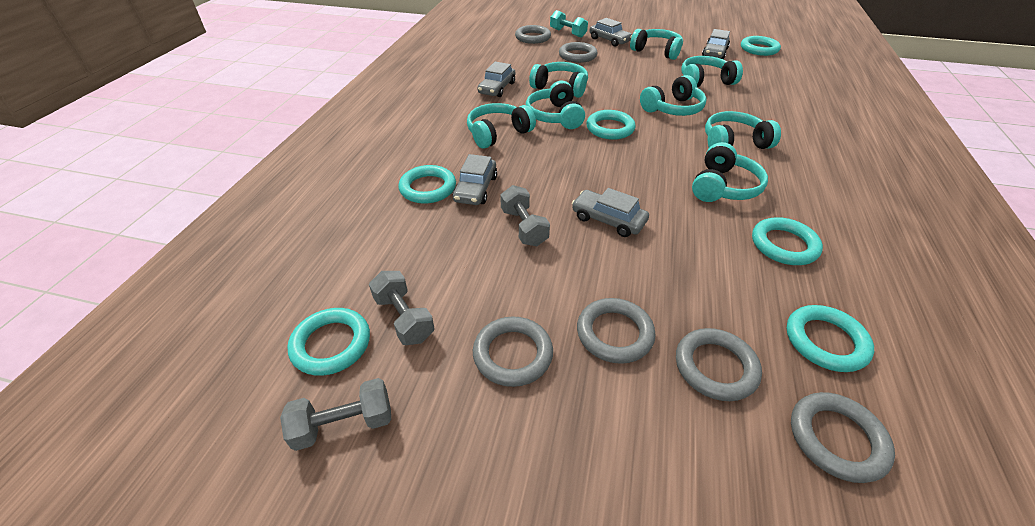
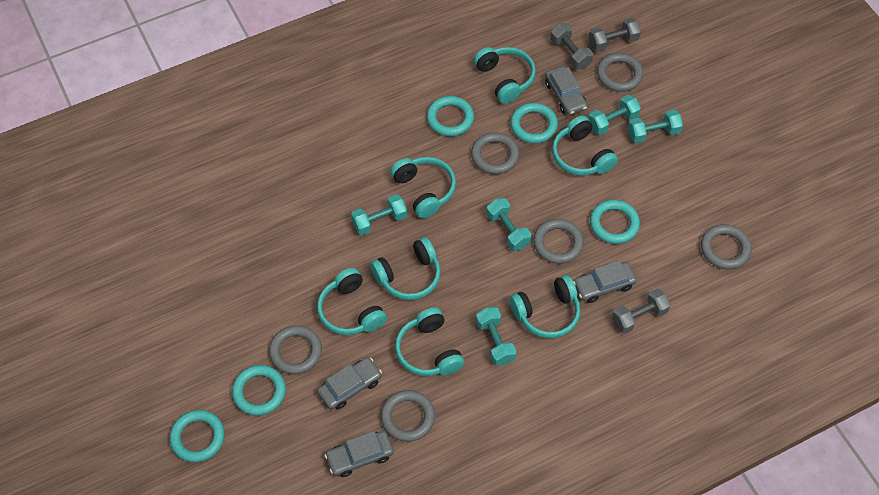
grey car: 5 -> 4
turquoise dumbbell: 1 -> 5
turquoise headphones: 8 -> 7
turquoise ring: 6 -> 5

